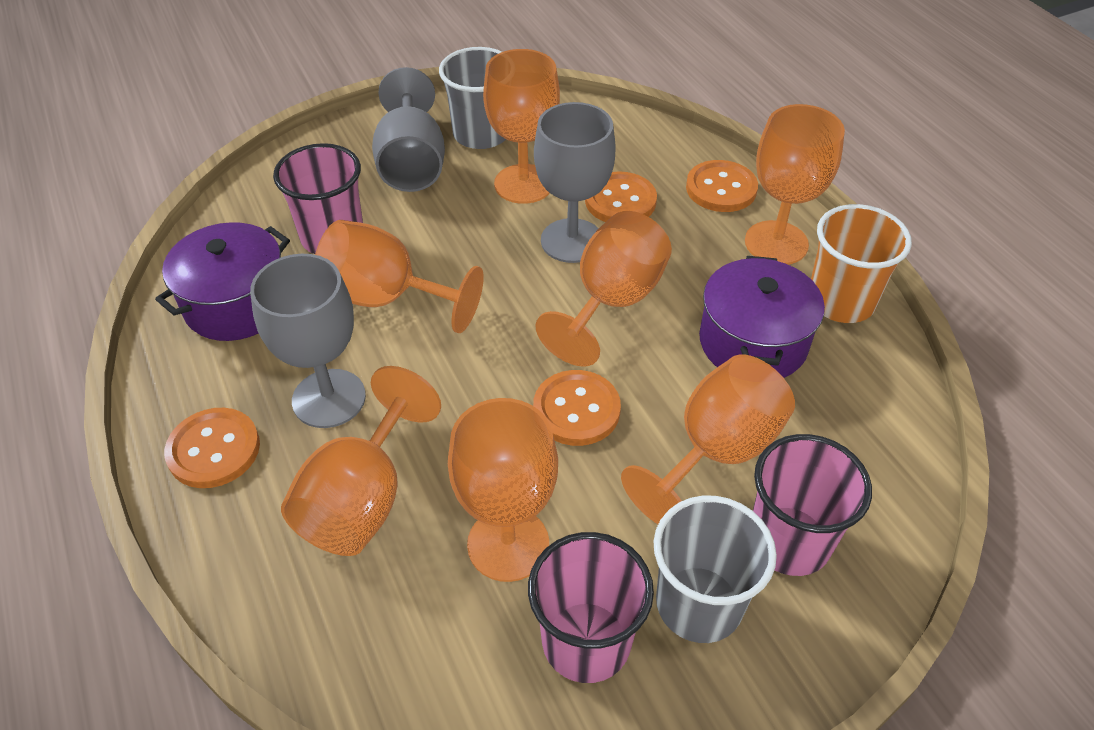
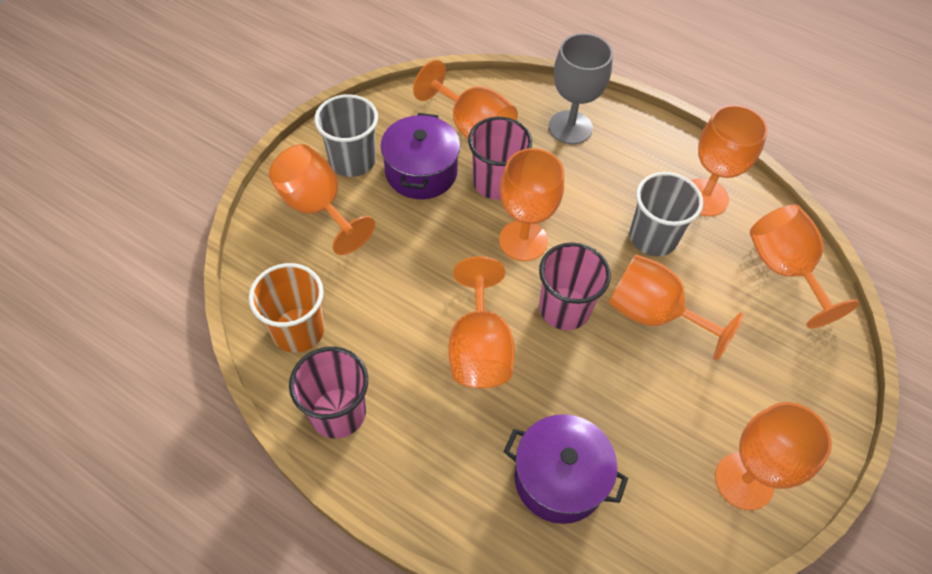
grey goblet: 3 -> 1
orange button: 4 -> 0
orange goblet: 7 -> 8

